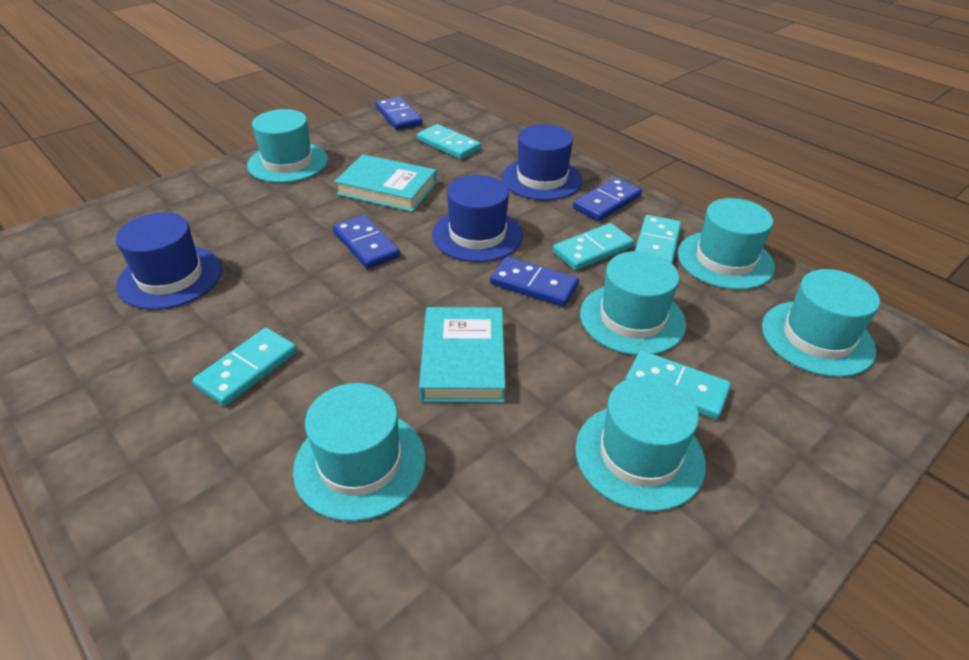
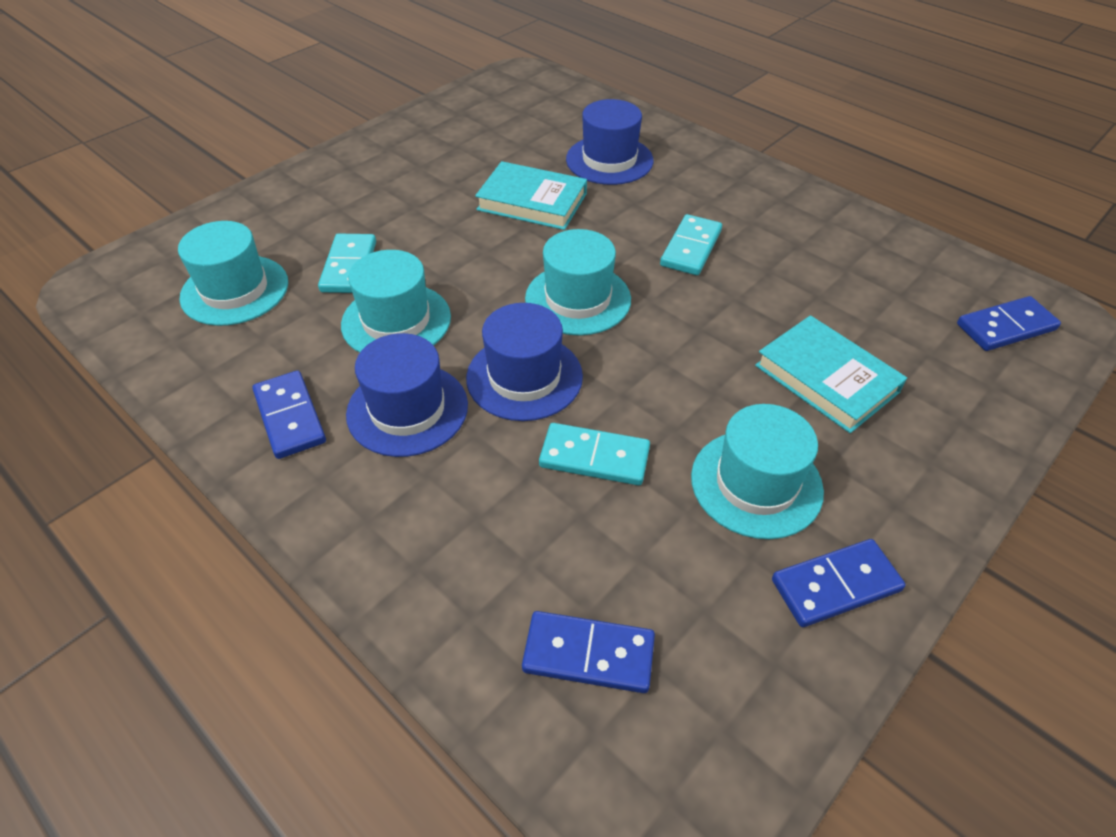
turquoise domino: 5 -> 3
turquoise hat: 6 -> 4

